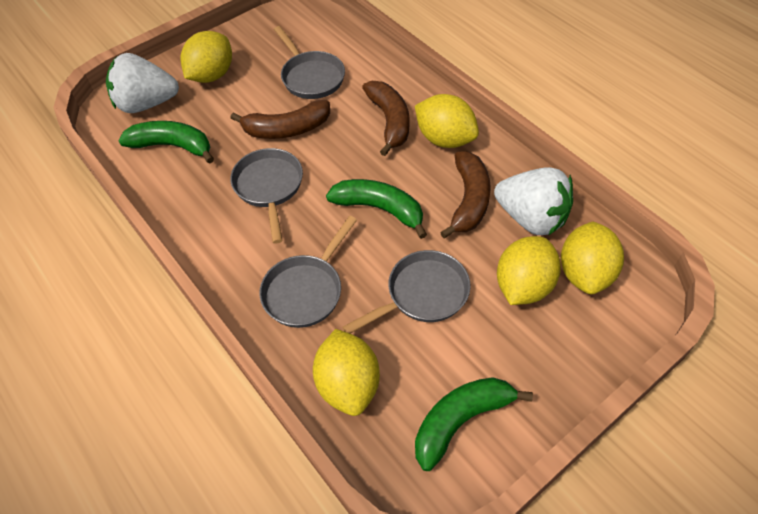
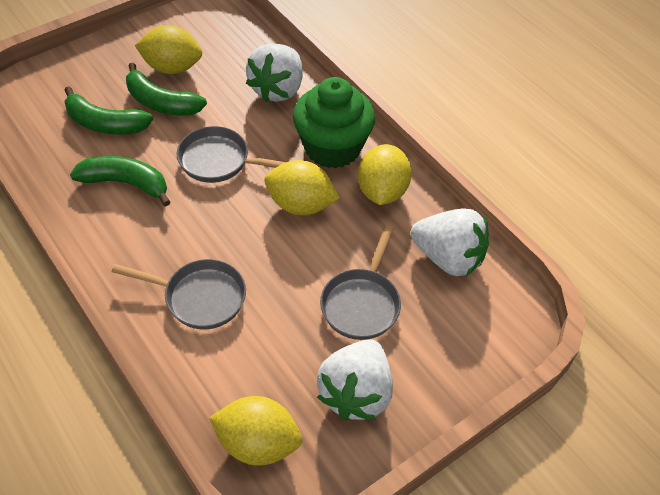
brown banana: 3 -> 0
green cupcake: 0 -> 1
grey pan: 4 -> 3
white strawberry: 2 -> 3
yellow lemon: 5 -> 4

